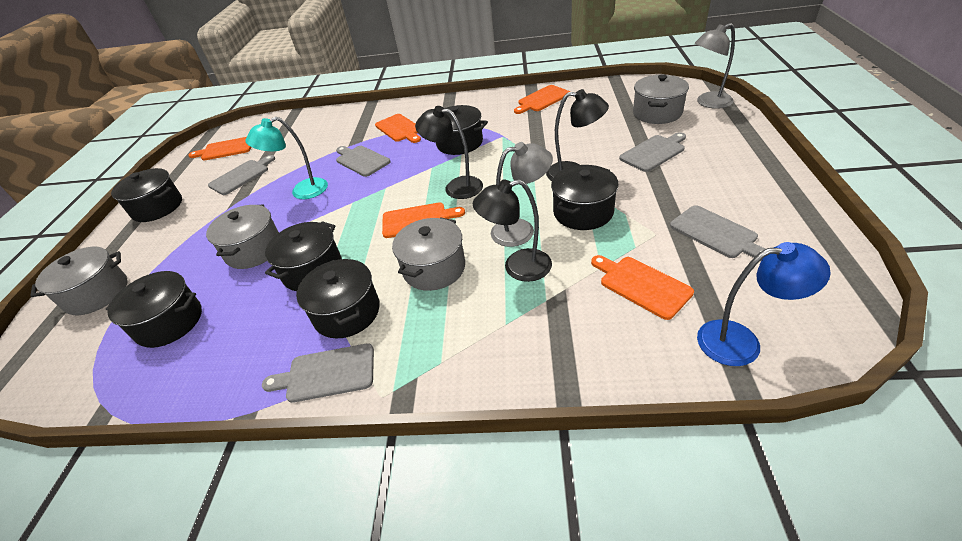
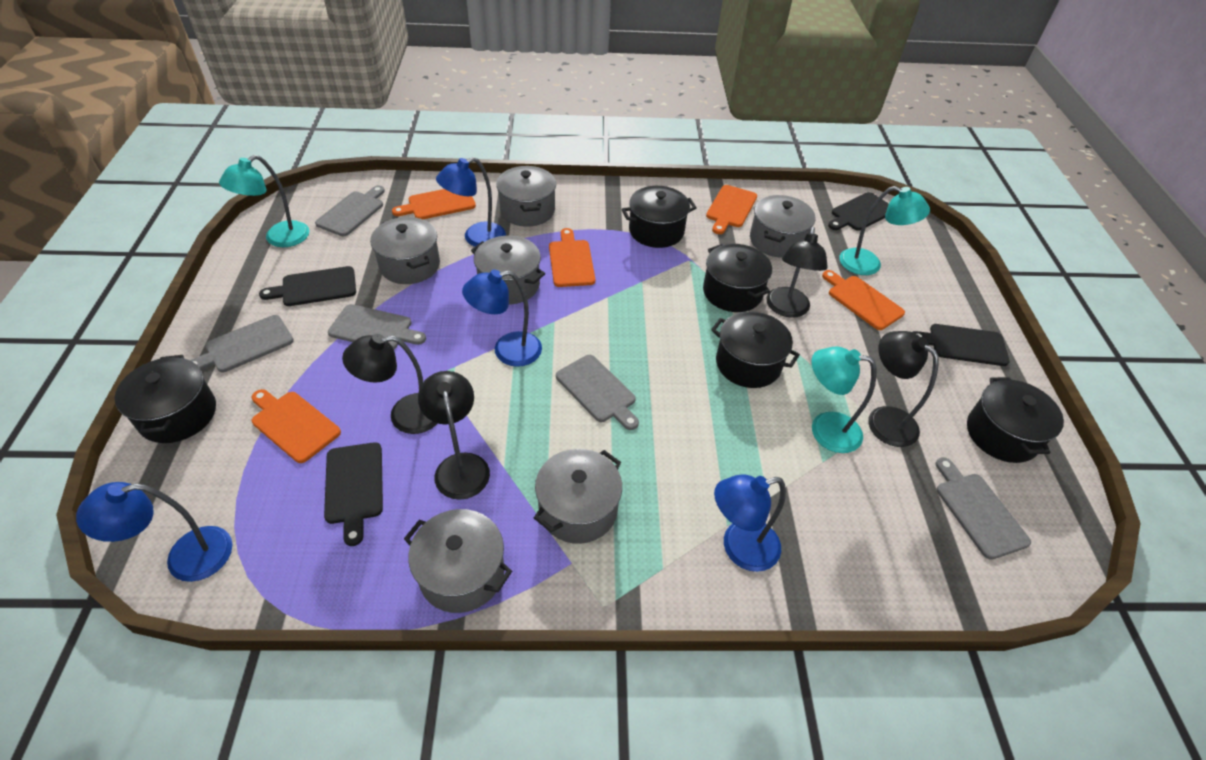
black cutting board: 0 -> 4
black lamp: 3 -> 4
black pot: 6 -> 5
blue lamp: 1 -> 4
grey lamp: 2 -> 0
grey pot: 4 -> 6
turquoise lamp: 1 -> 3

